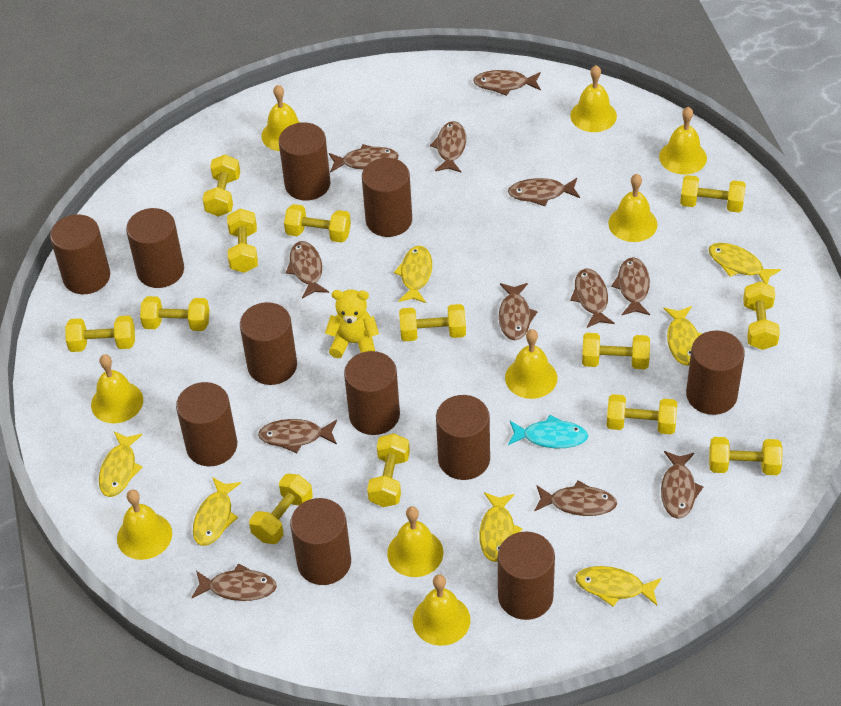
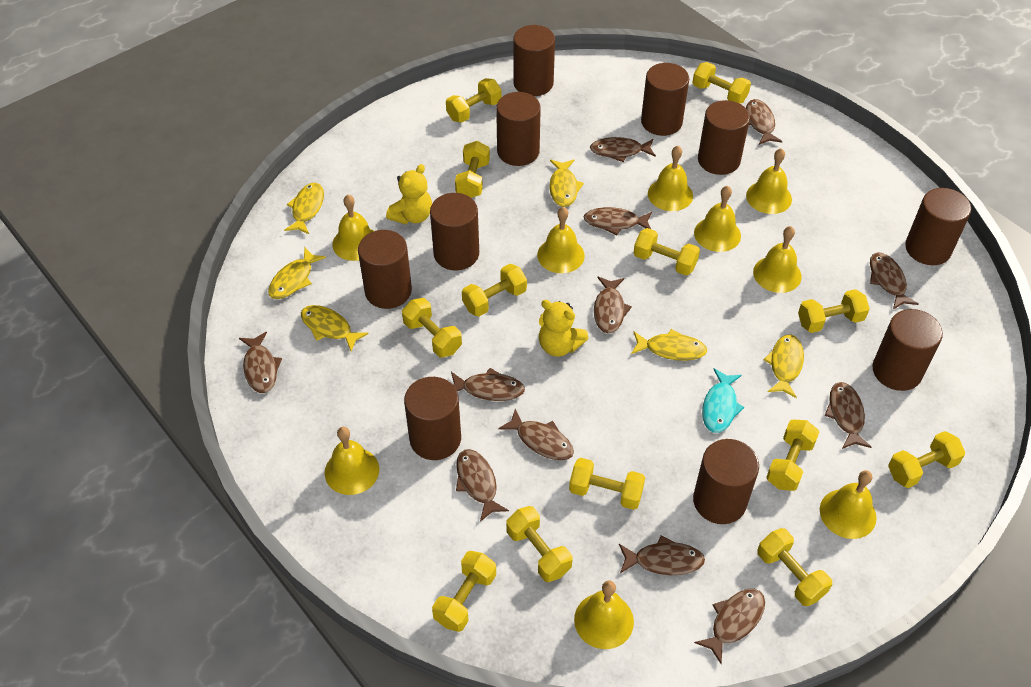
brown cylinder: 11 -> 10
yellow fish: 7 -> 6
yellow teddy bear: 1 -> 2

